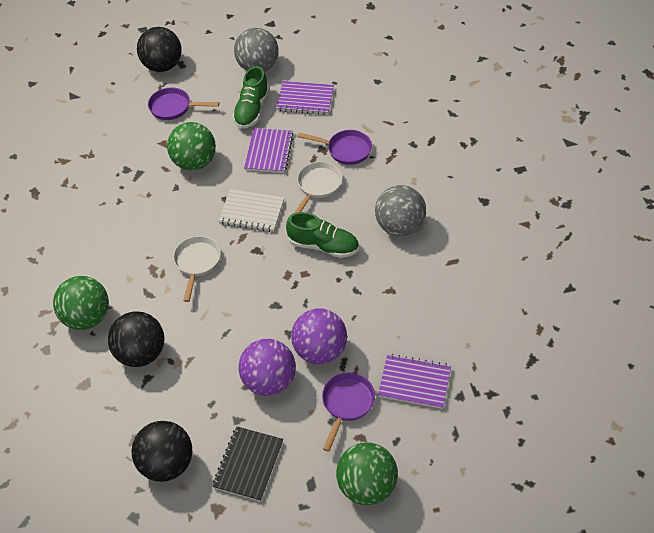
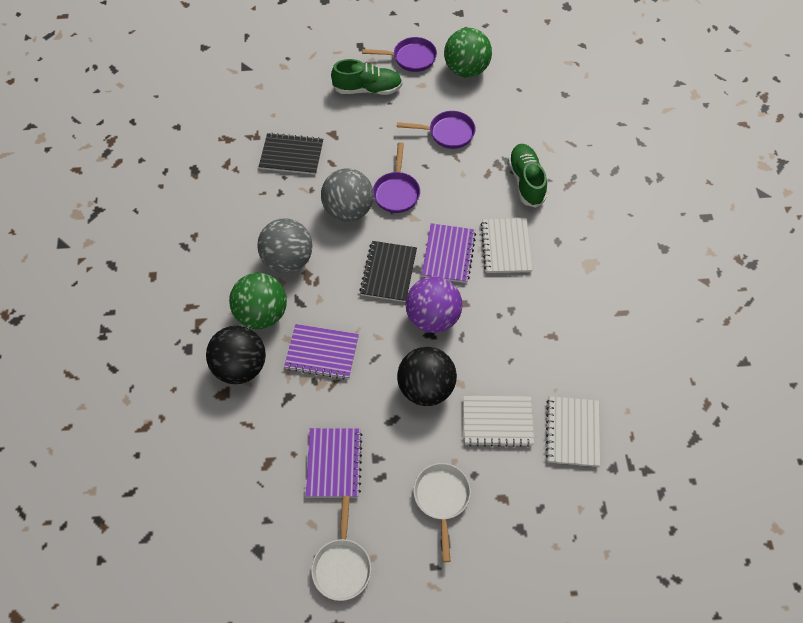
black ball: 3 -> 2
black notebook: 1 -> 2
green ball: 3 -> 2
purple ball: 2 -> 1
white notebook: 1 -> 3

